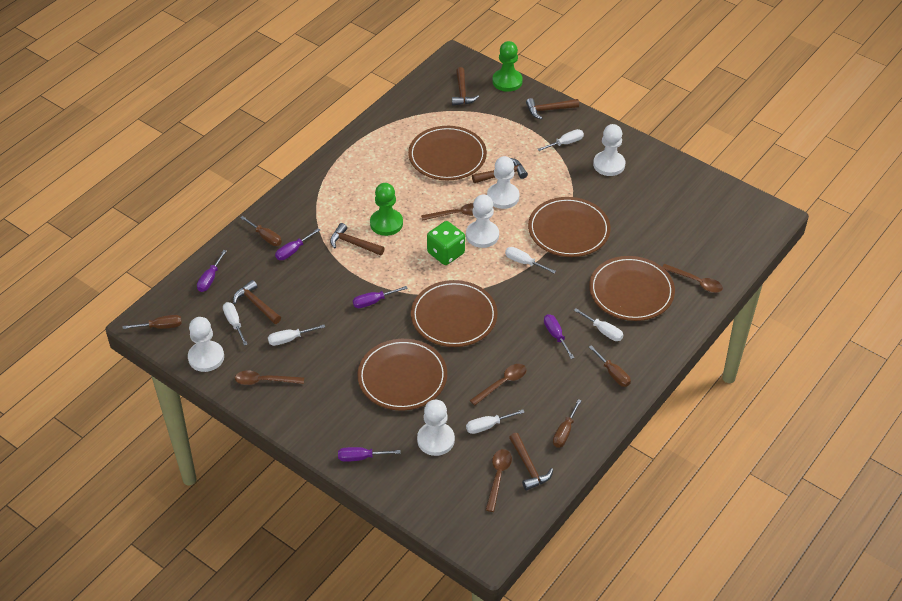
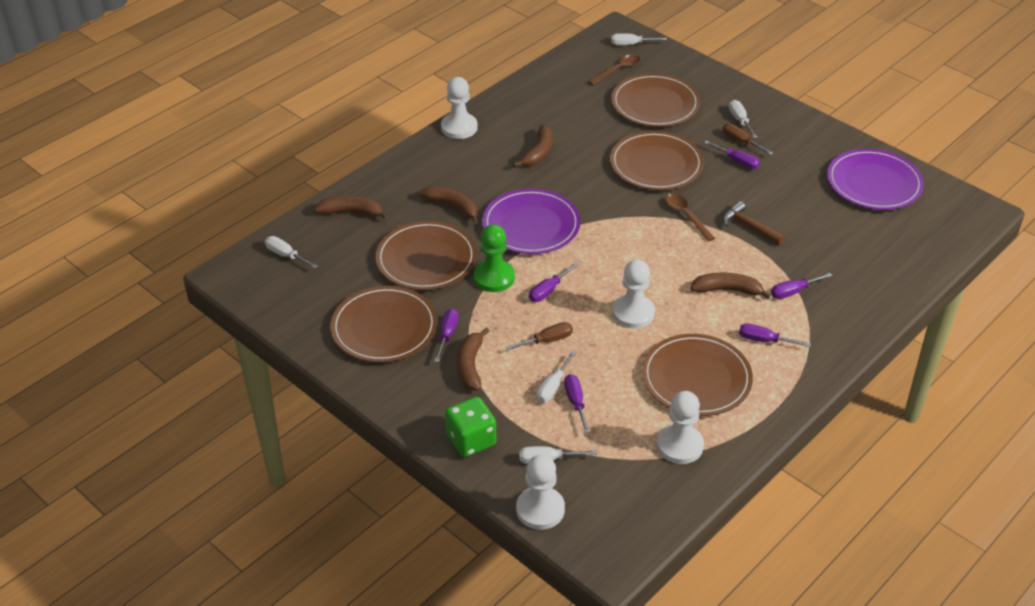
brown banana: 0 -> 5
brown hammer: 6 -> 1
brown screwdriver: 4 -> 2
brown spoon: 5 -> 2
green pawn: 2 -> 1
purple plate: 0 -> 2
purple screwdriver: 5 -> 6
white pawn: 5 -> 4
white screwdriver: 6 -> 5

